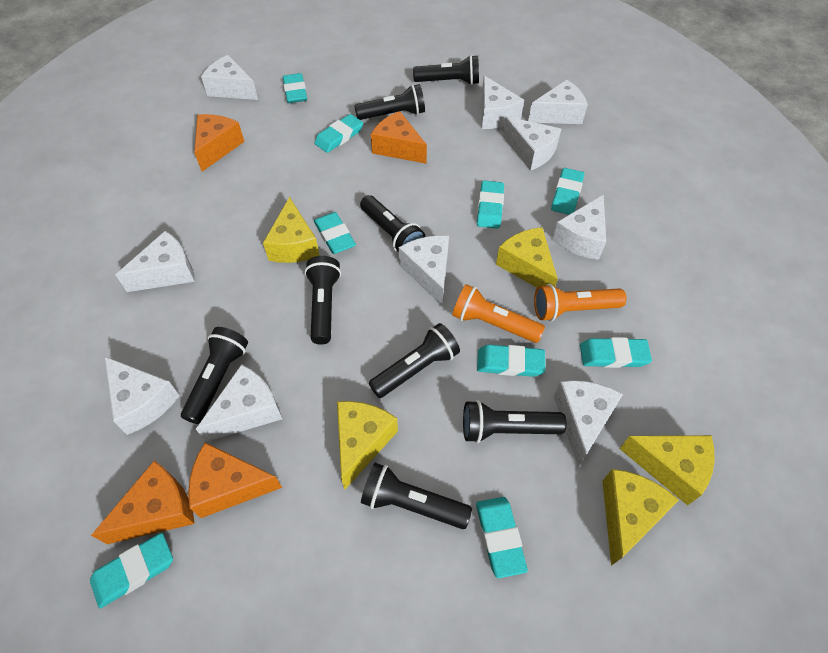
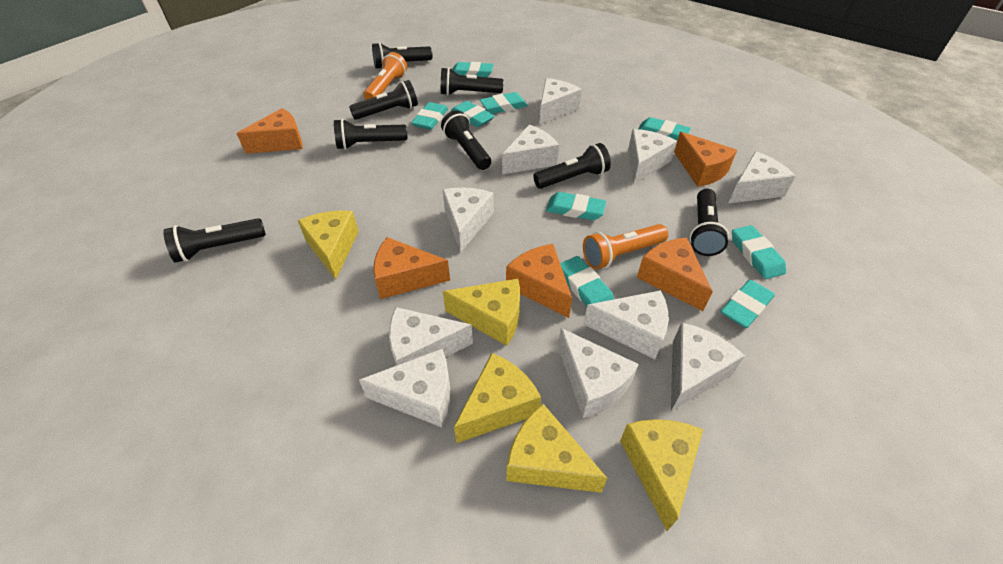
orange cheese: 4 -> 5

